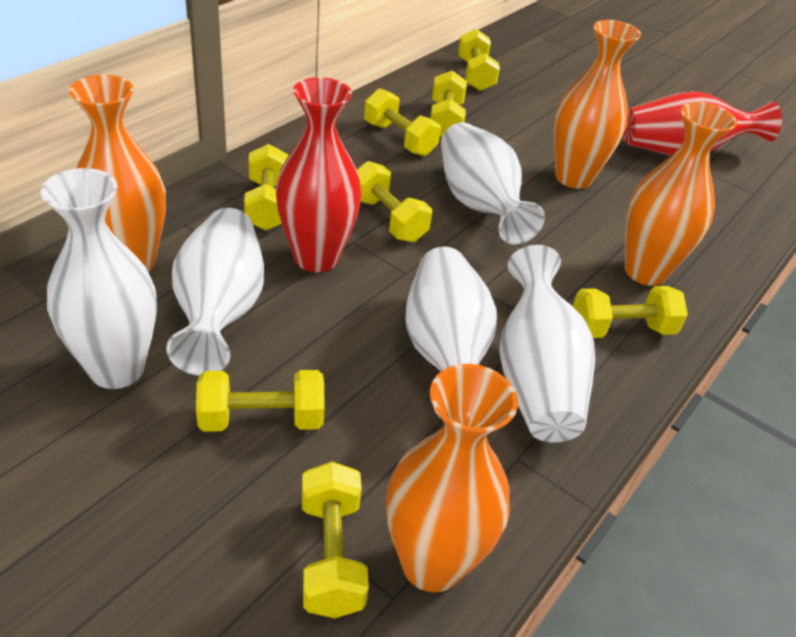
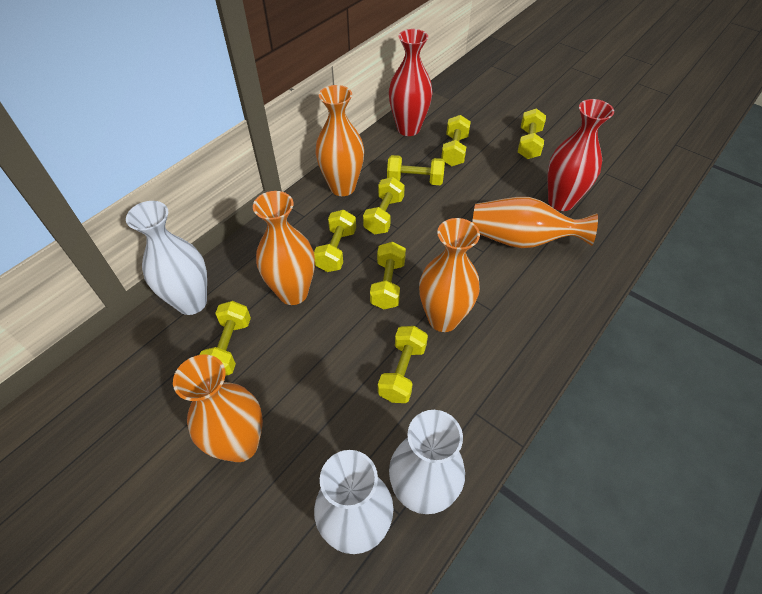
orange vase: 4 -> 5
white vase: 5 -> 3

